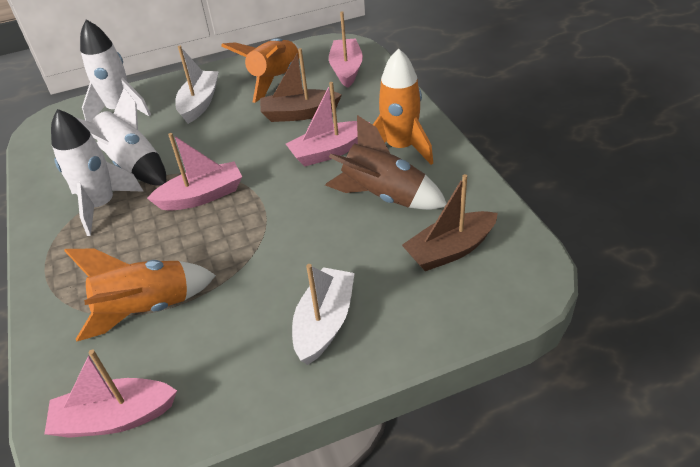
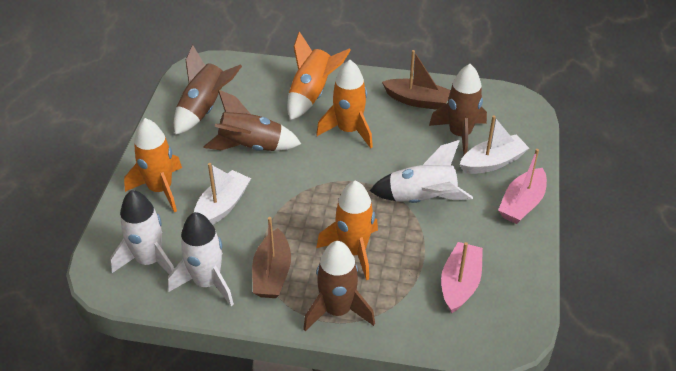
brown rocket: 1 -> 4
orange rocket: 3 -> 4
pink boat: 4 -> 2

